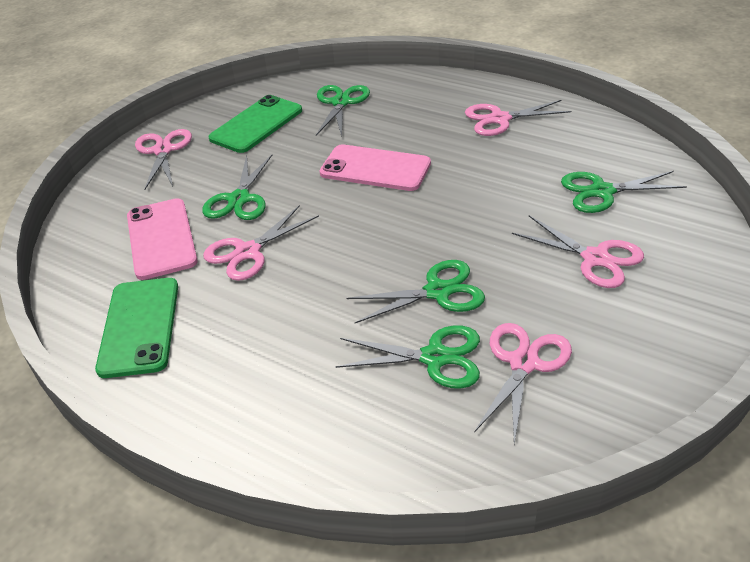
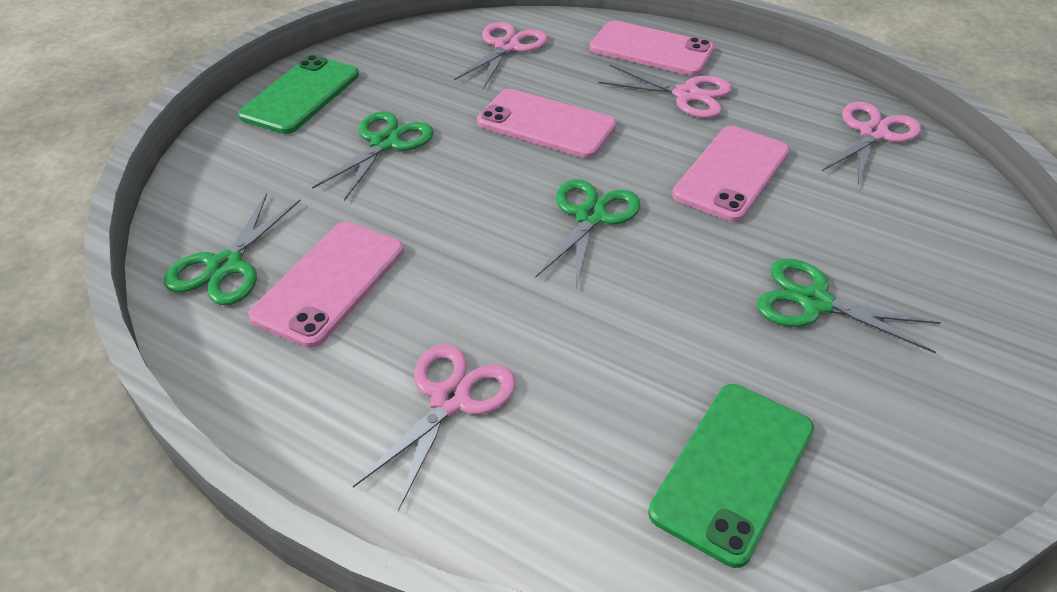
green scissors: 5 -> 4
pink phone: 2 -> 4
pink scissors: 5 -> 4

